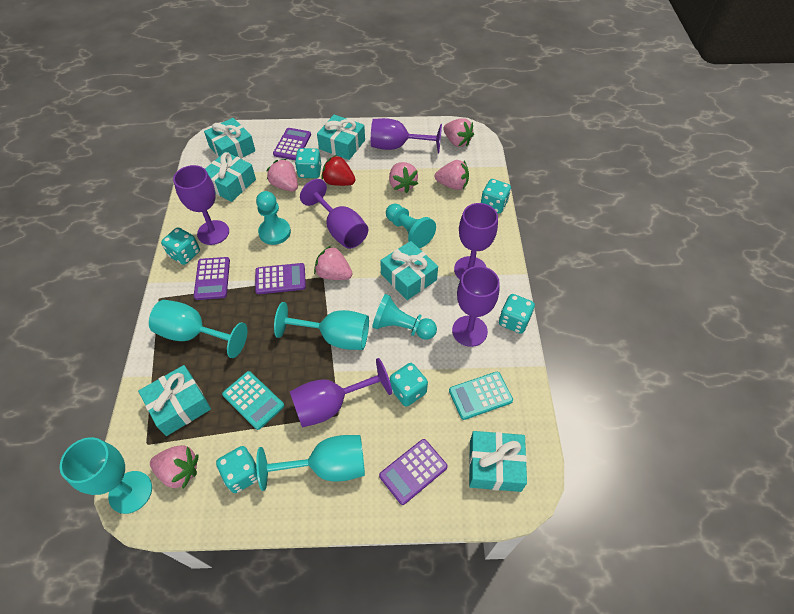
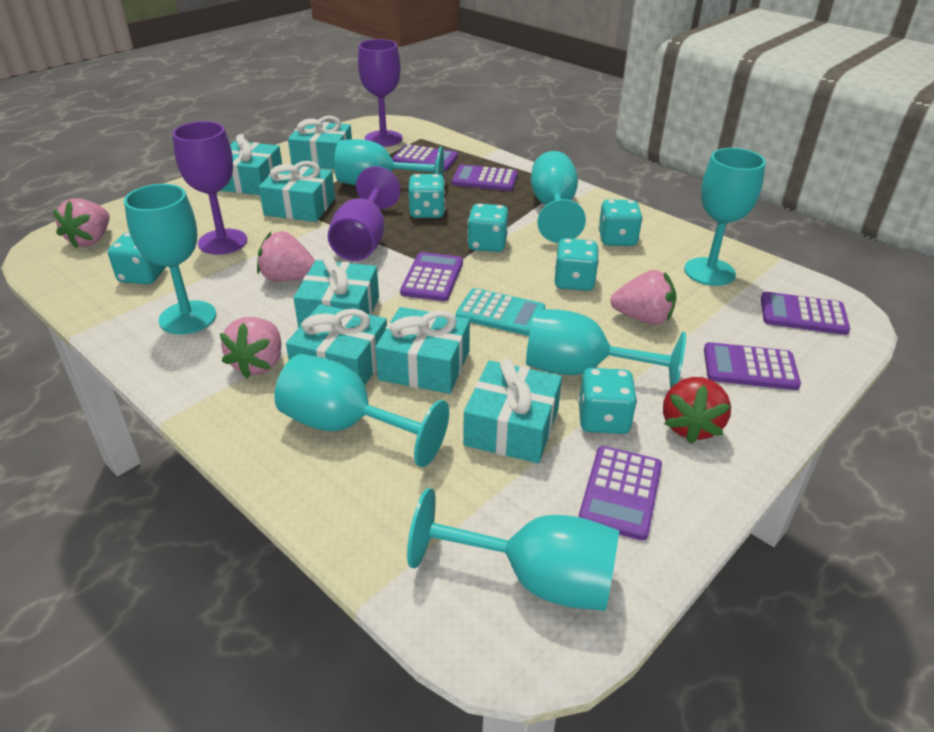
pink strawberry: 6 -> 4
purple calculator: 4 -> 6
purple goblet: 6 -> 3
turquoise calculator: 2 -> 1
turquoise gift: 6 -> 7
turquoise goblet: 4 -> 7
turquoise pawn: 3 -> 0

